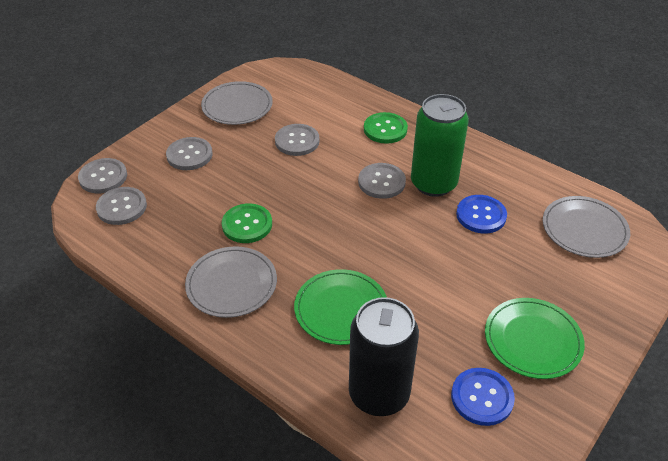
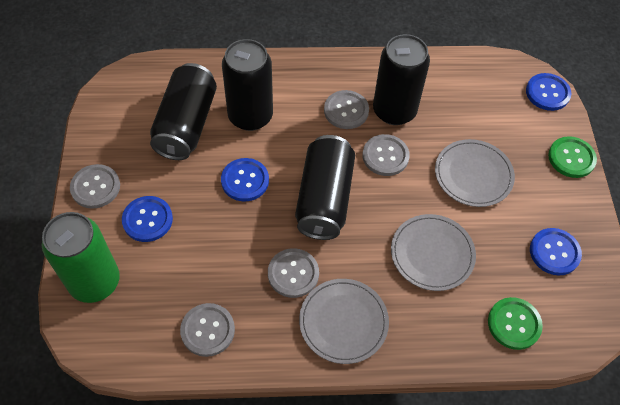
black can: 1 -> 4
blue button: 2 -> 4
green plate: 2 -> 0

